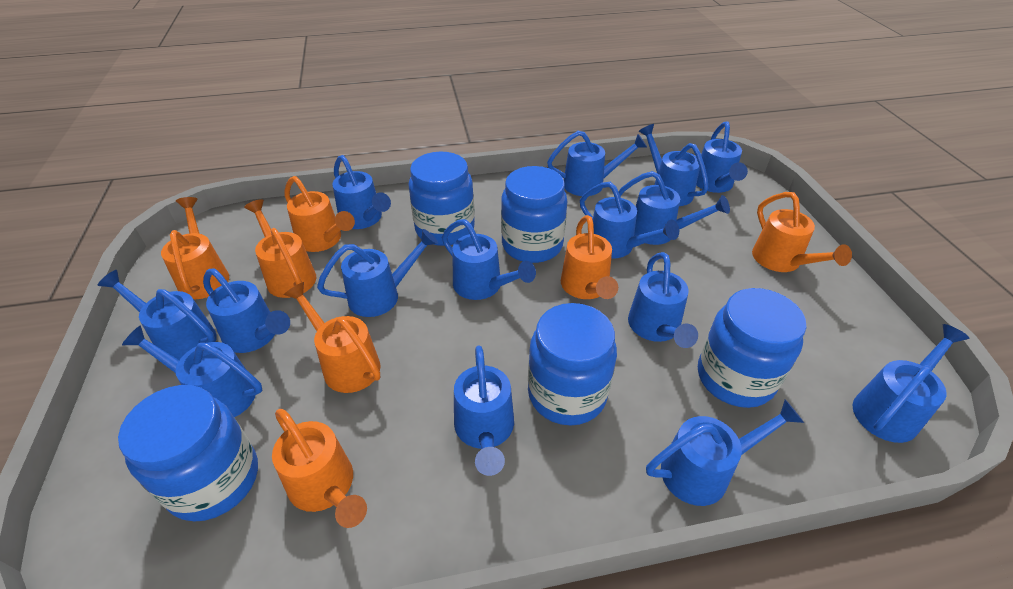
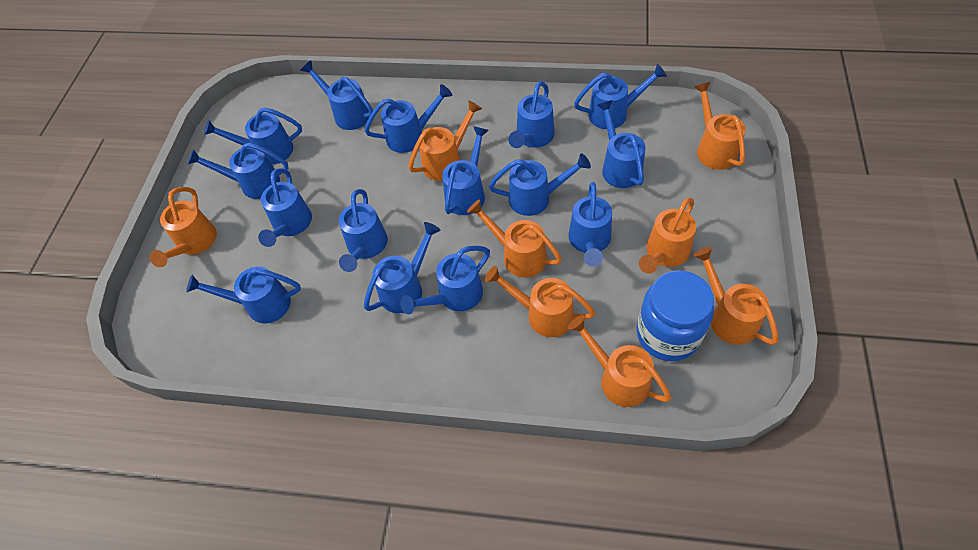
blue jar: 5 -> 1
orange watering can: 7 -> 8

